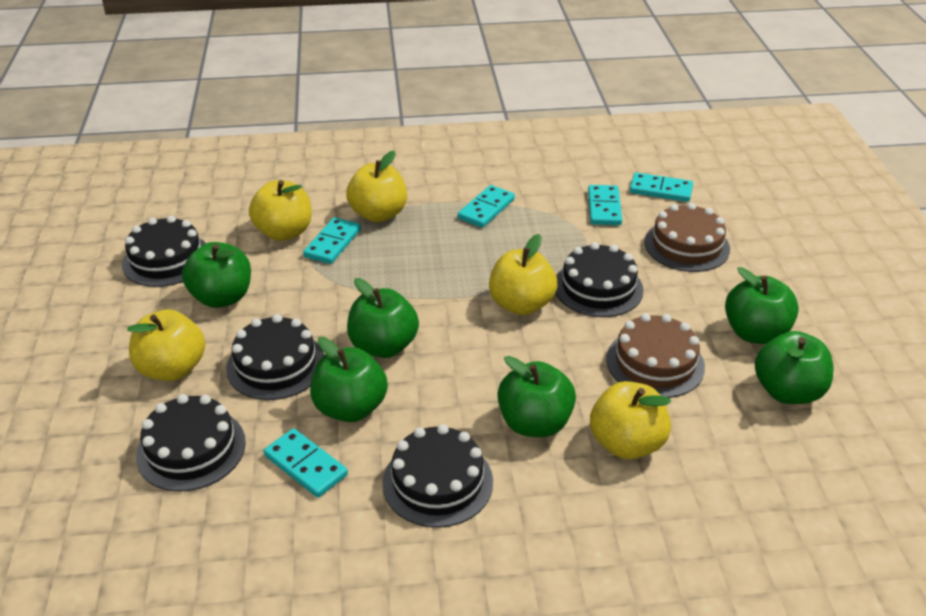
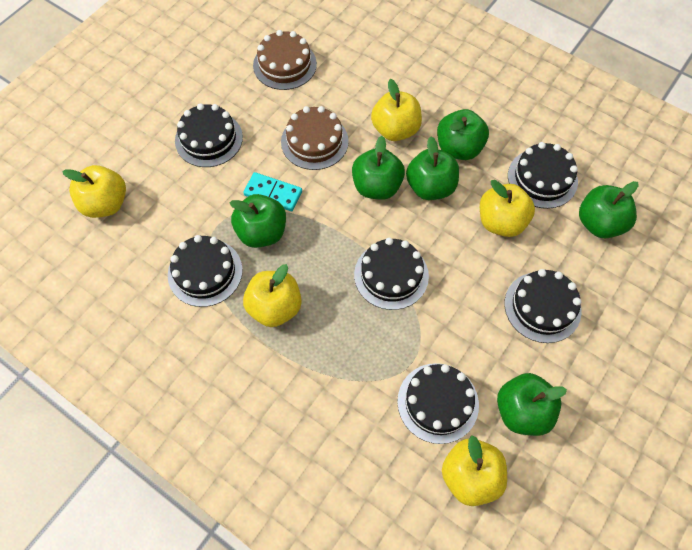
black cake: 5 -> 6
turquoise domino: 5 -> 1

